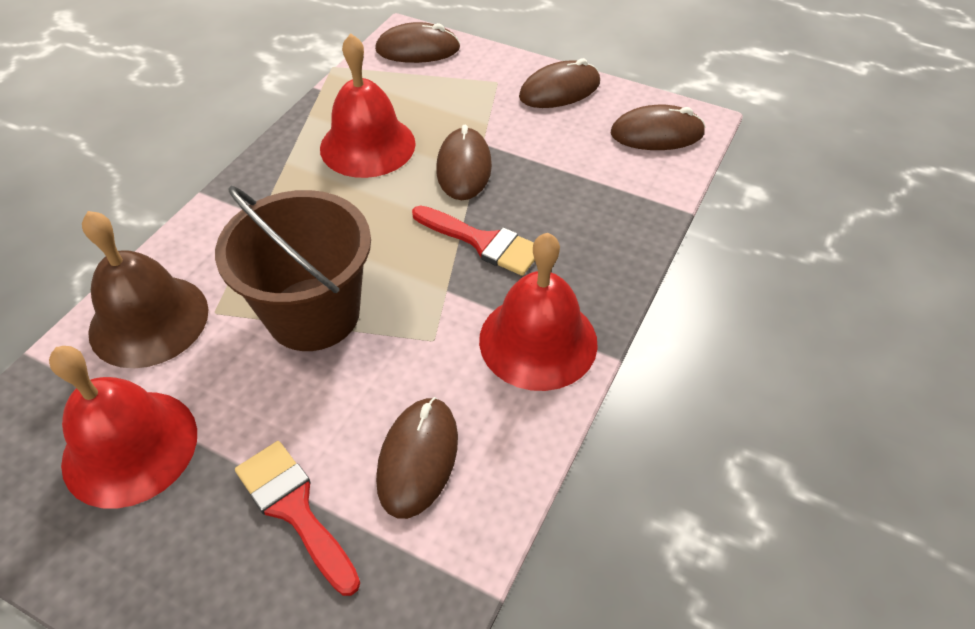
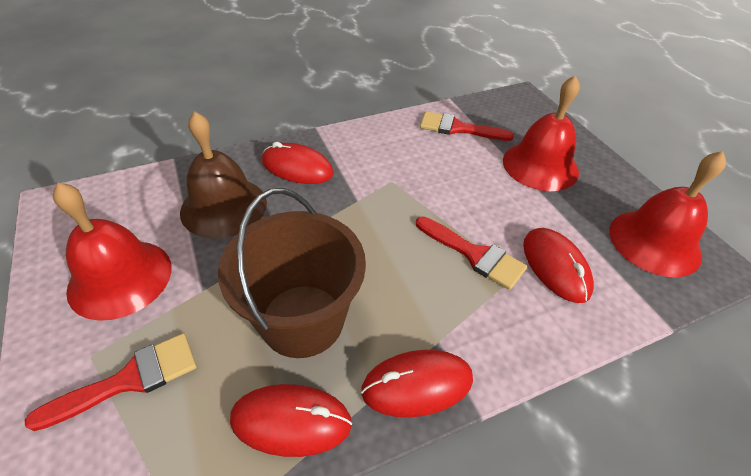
brown mouse: 5 -> 0
red brush: 2 -> 3
red mouse: 0 -> 4

